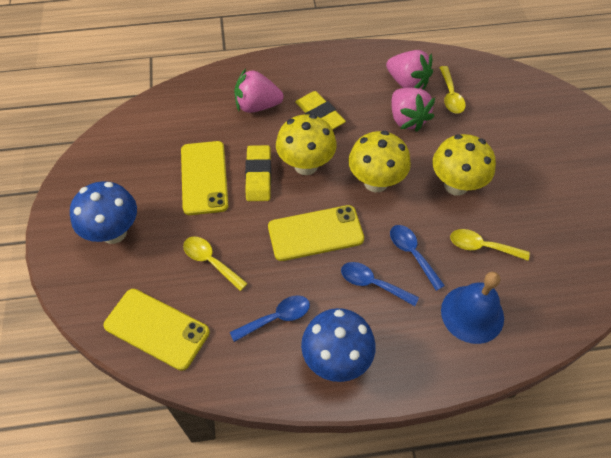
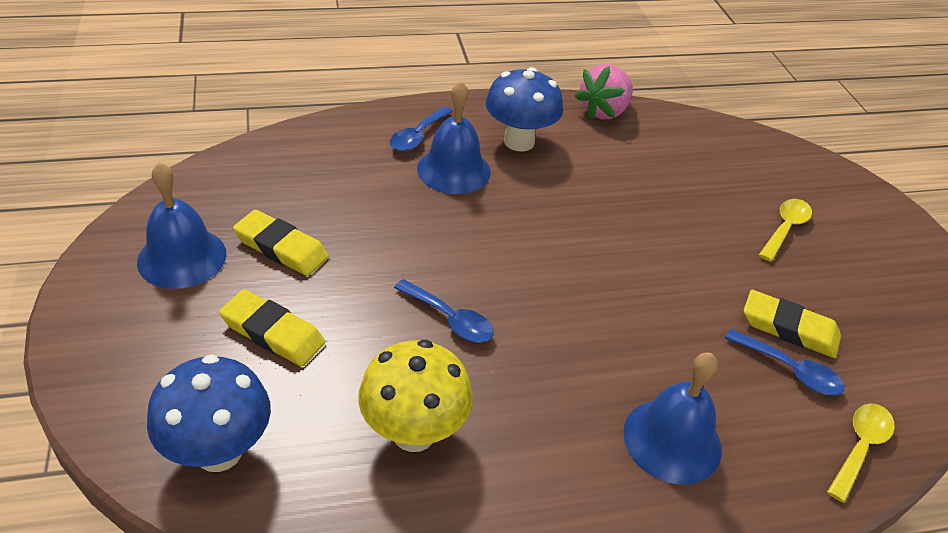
blue bell: 1 -> 3
pink strawberry: 3 -> 1
yellow eraser: 2 -> 3
yellow mushroom: 3 -> 1
yellow phone: 3 -> 0
yellow spoon: 3 -> 2

